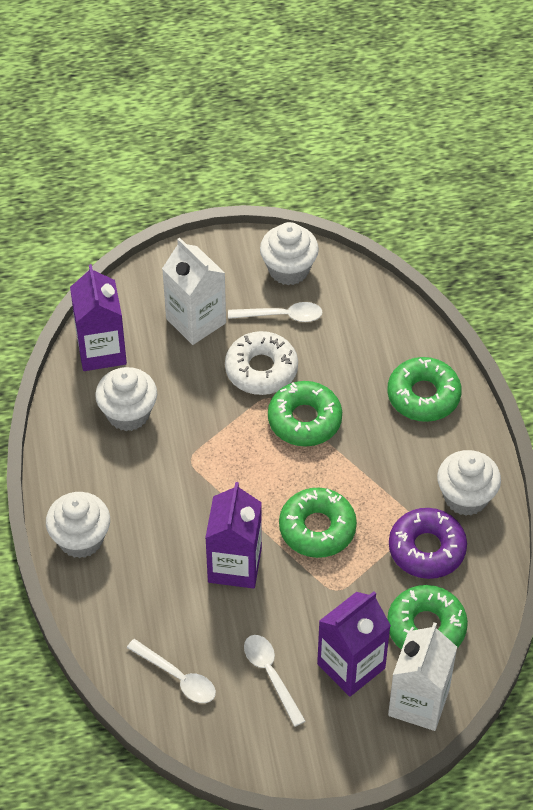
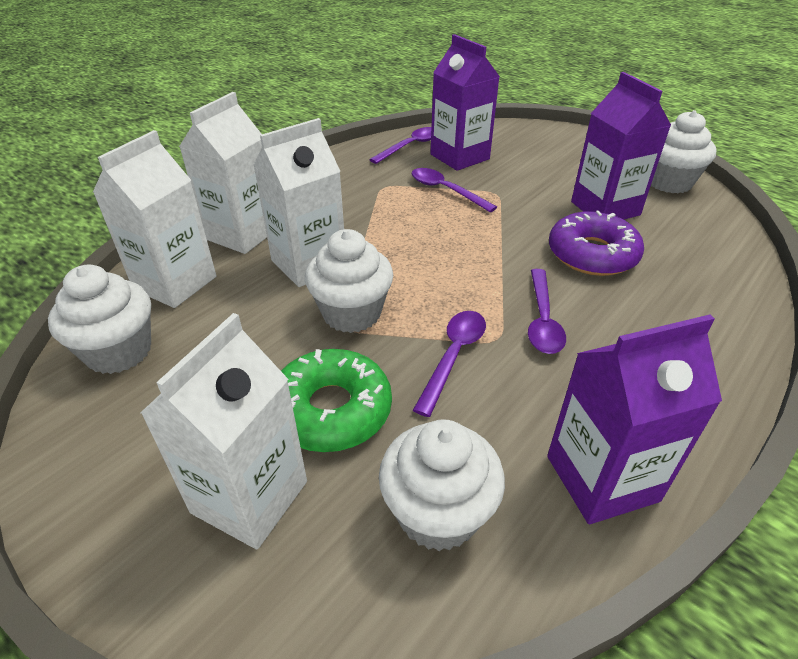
green donut: 4 -> 1
purple spoon: 0 -> 4
white carton: 2 -> 4
white donut: 1 -> 0
white spoon: 3 -> 0

